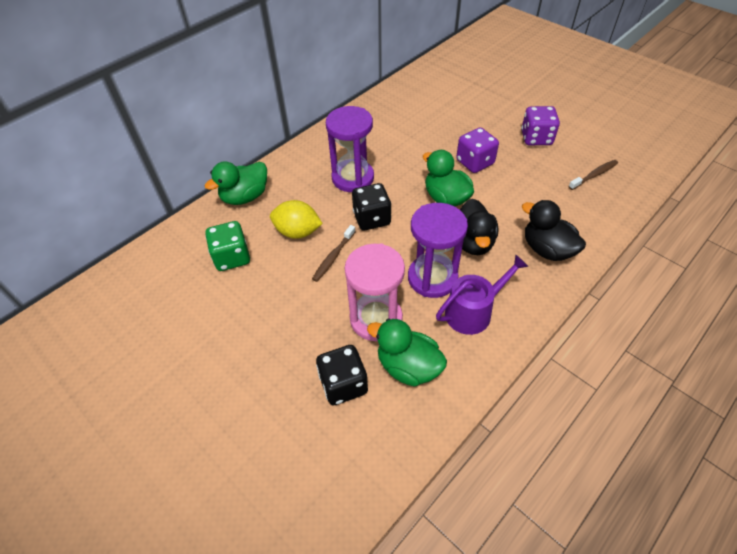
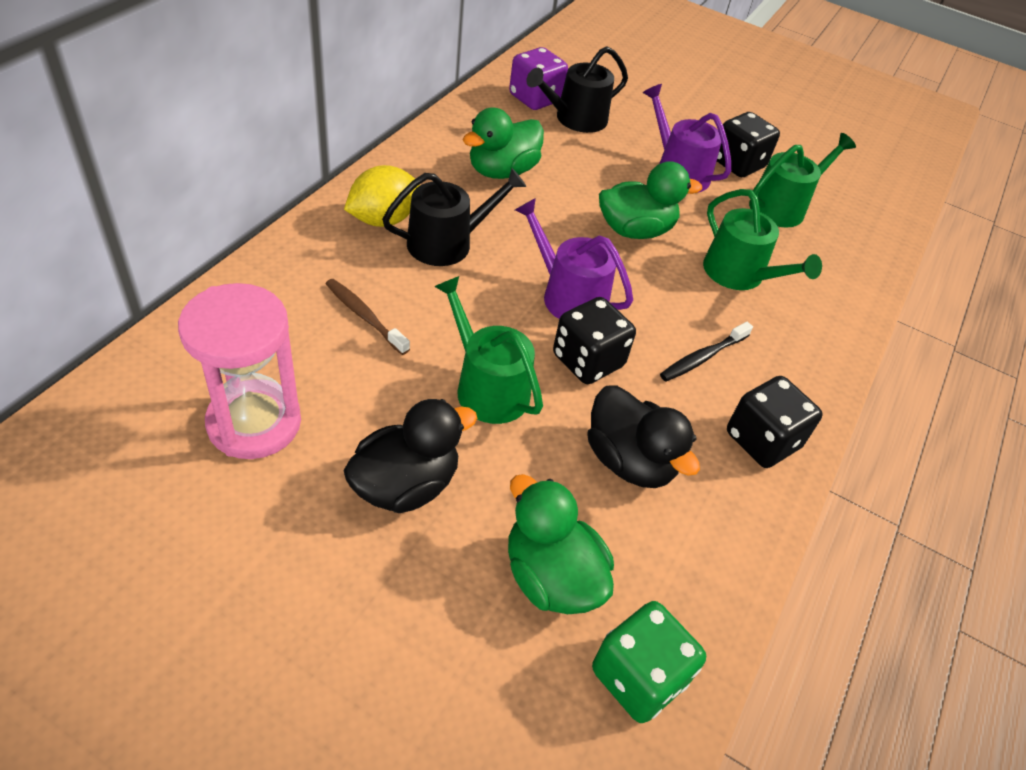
black dice: 2 -> 3
black toothbrush: 0 -> 1
black watering can: 0 -> 2
brown toothbrush: 2 -> 1
green watering can: 0 -> 3
purple dice: 2 -> 1
purple hourglass: 2 -> 0
purple watering can: 1 -> 2

